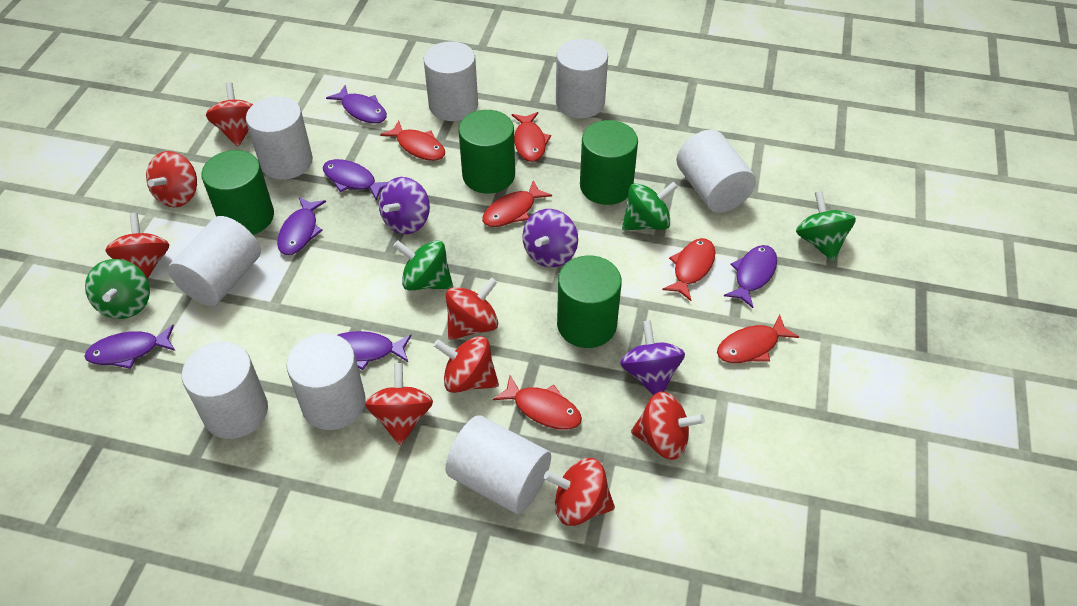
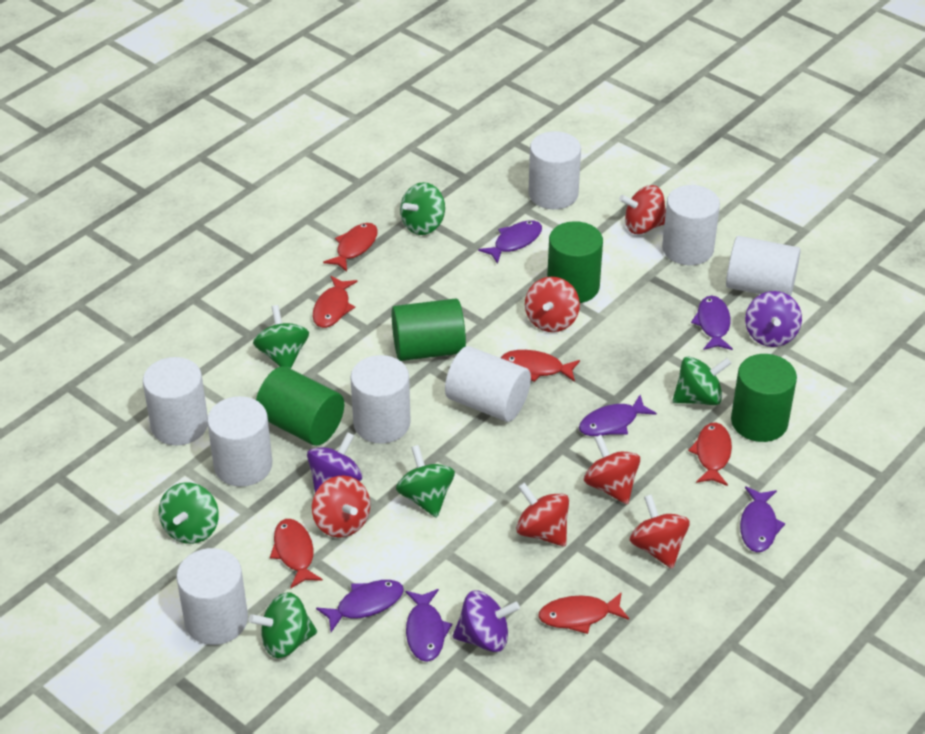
green spinning top: 4 -> 6
red spinning top: 8 -> 6

